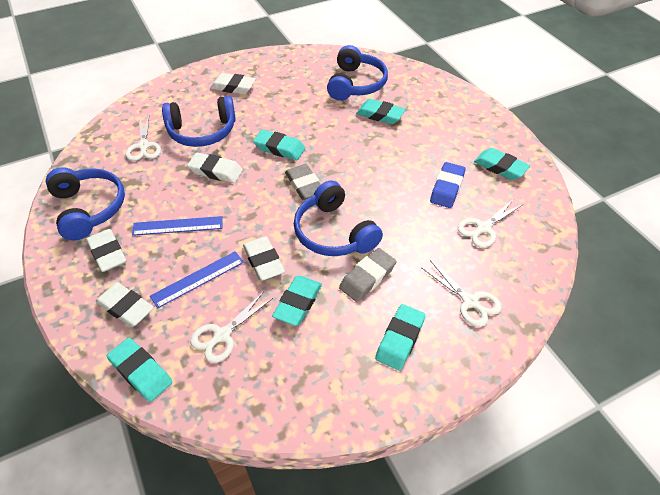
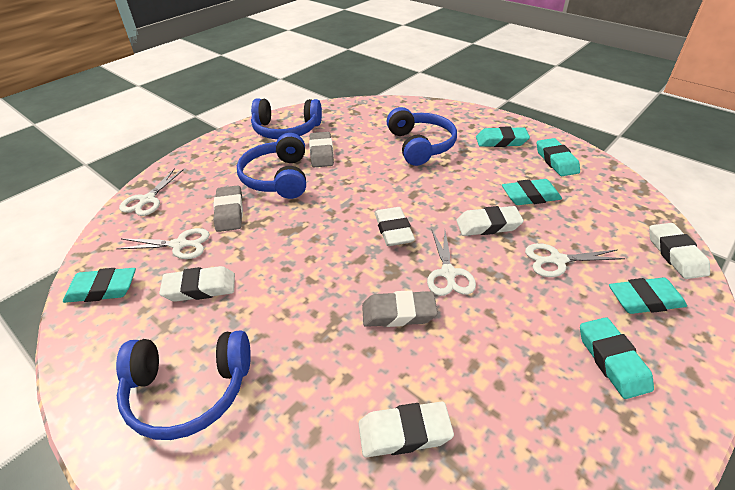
blue eraser: 1 -> 0
blue ruler: 2 -> 0
grey eraser: 2 -> 3

